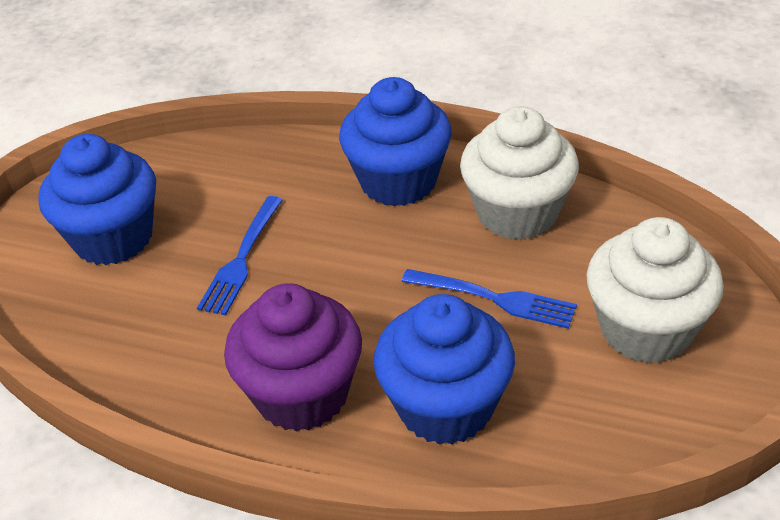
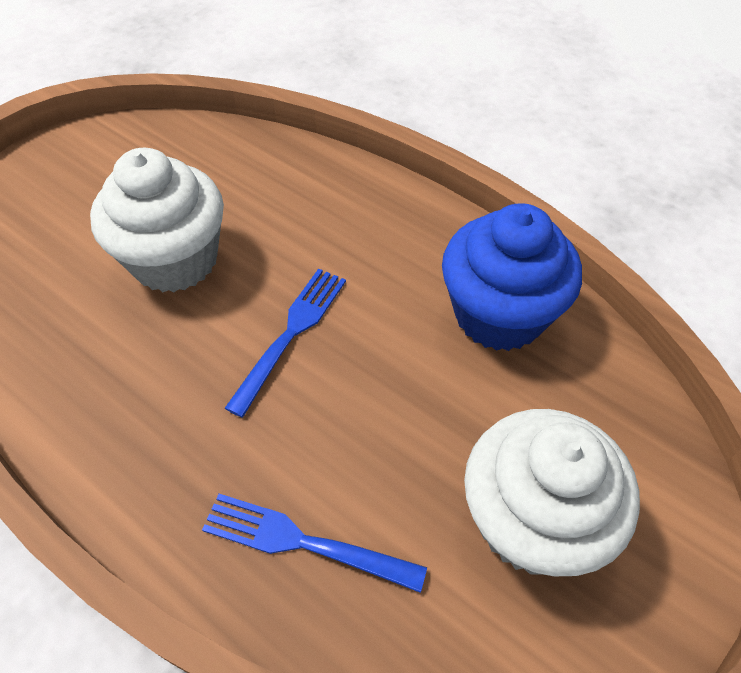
blue cupcake: 3 -> 1
purple cupcake: 1 -> 0

